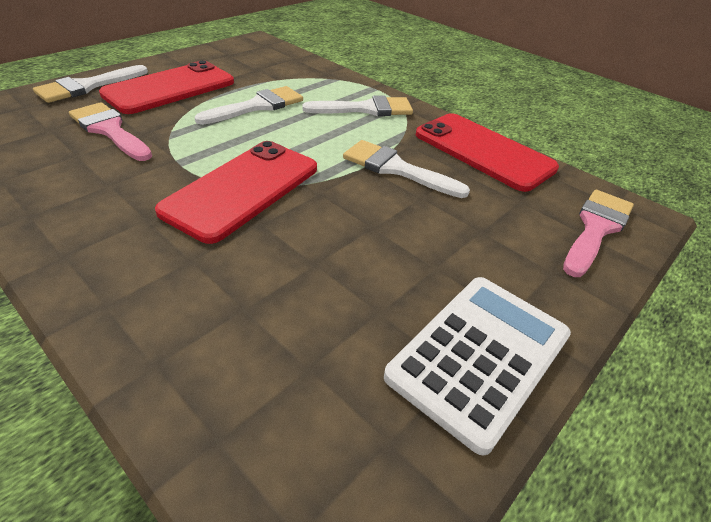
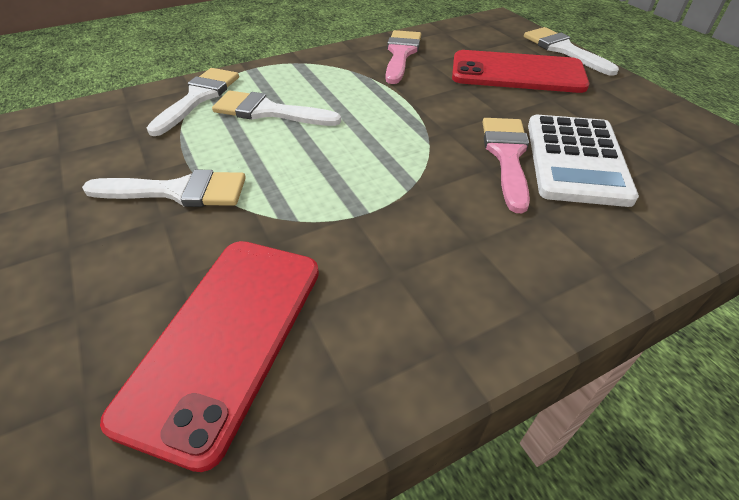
red phone: 3 -> 2

